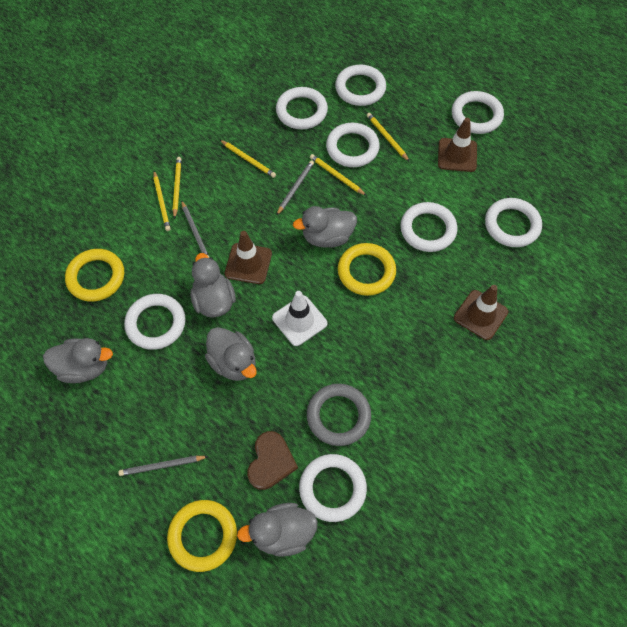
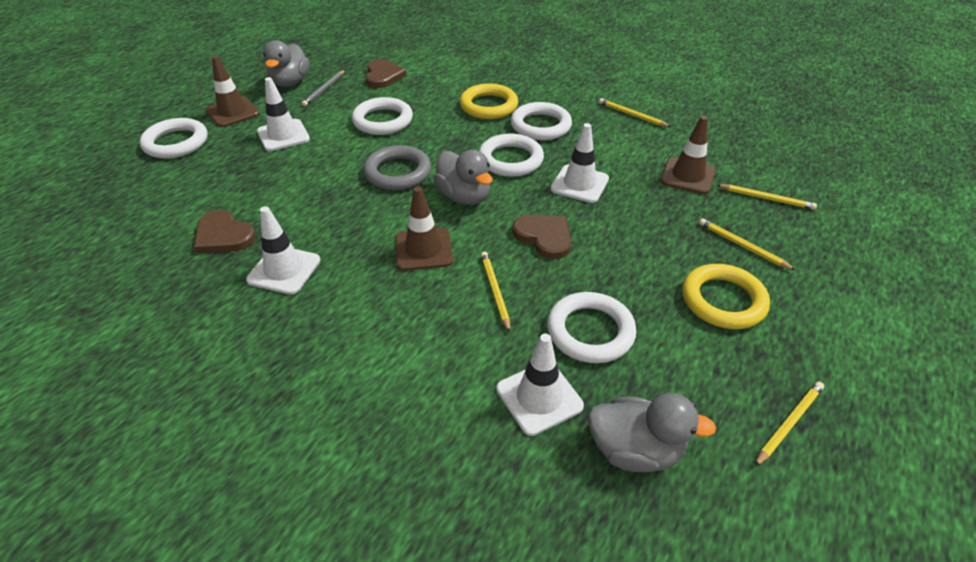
brown heart: 1 -> 3
grey duck: 5 -> 3
grey pencil: 3 -> 1
white ring: 8 -> 5
white traffic cone: 1 -> 4
yellow ring: 3 -> 2

